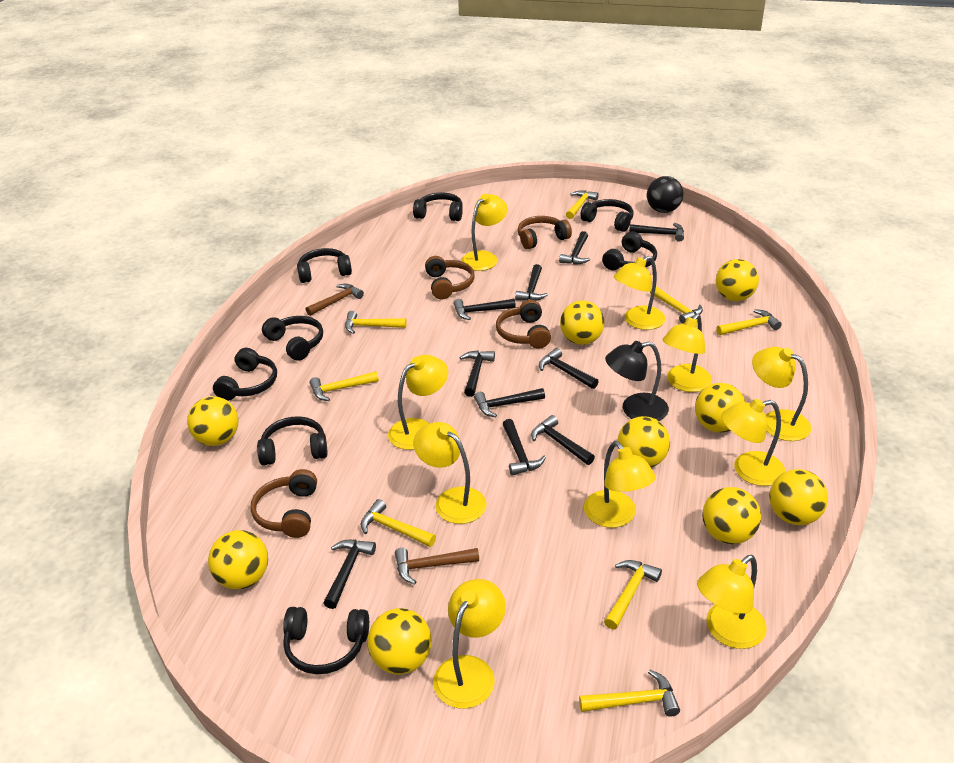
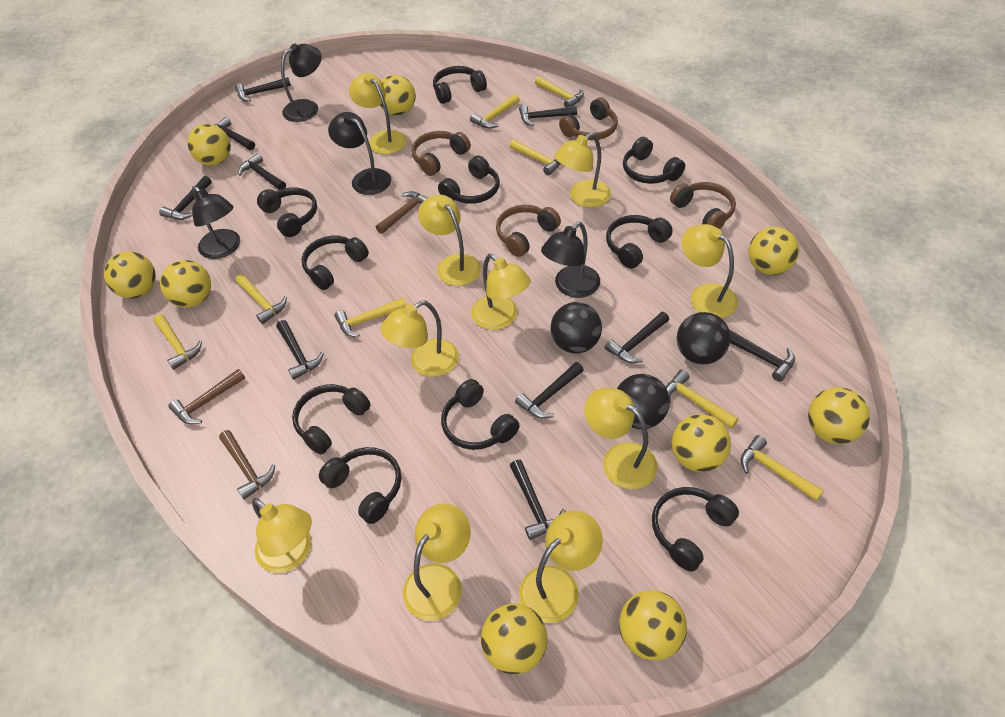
black ball: 1 -> 3
black headphones: 8 -> 10
black lamp: 1 -> 4
brown hammer: 2 -> 3

